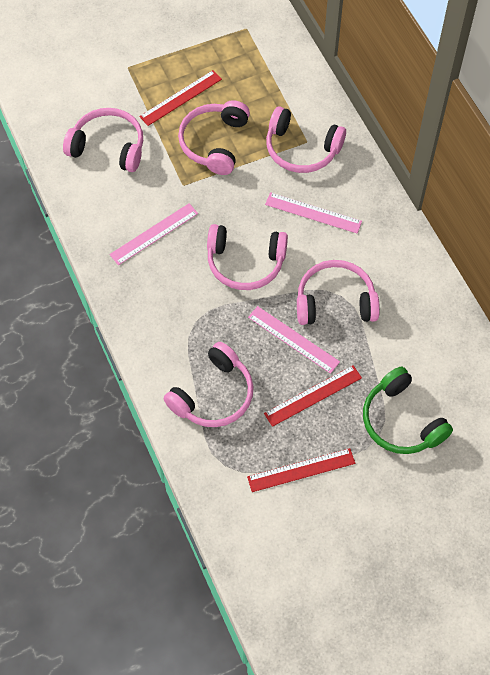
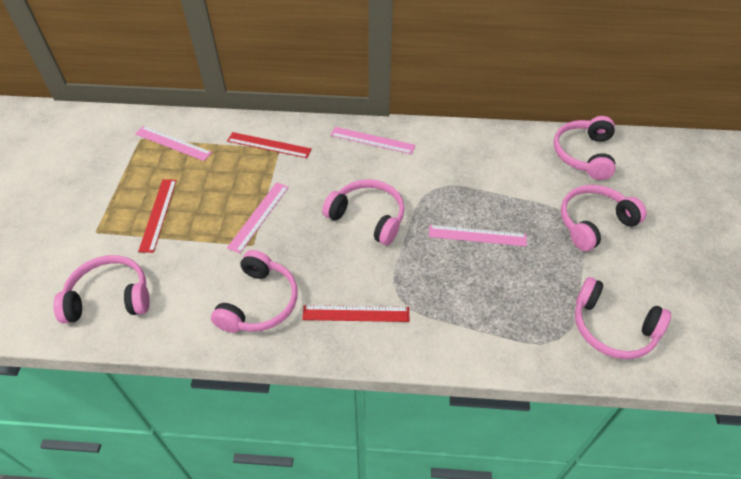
green headphones: 1 -> 0
pink ruler: 3 -> 4

